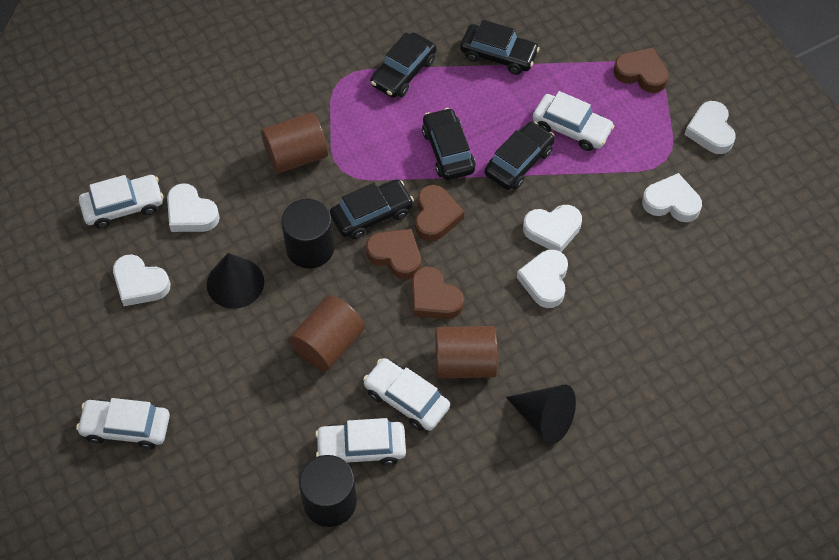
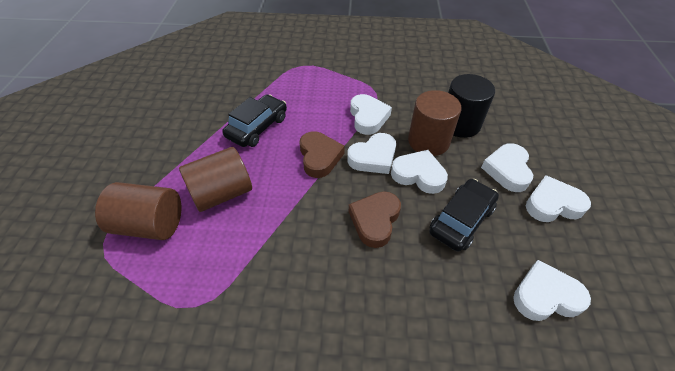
black car: 5 -> 2
black cone: 2 -> 0
black cylinder: 2 -> 1
brown heart: 4 -> 2
white car: 5 -> 0

